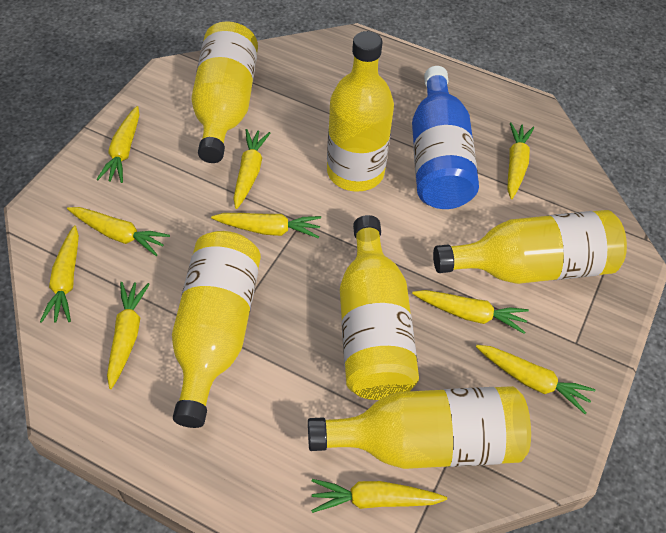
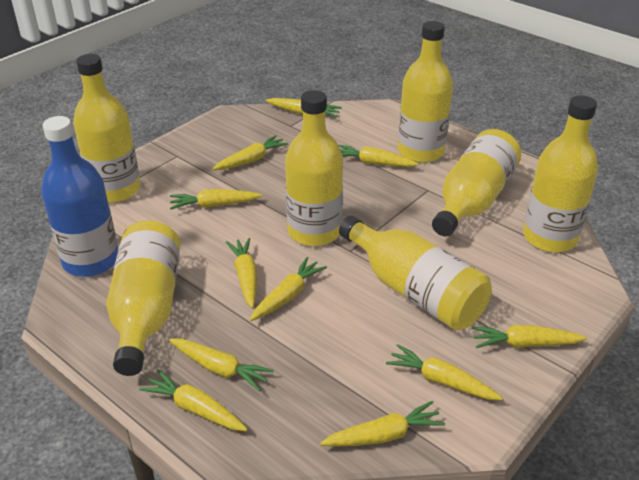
yellow bottle: 6 -> 7
yellow carrot: 10 -> 11

